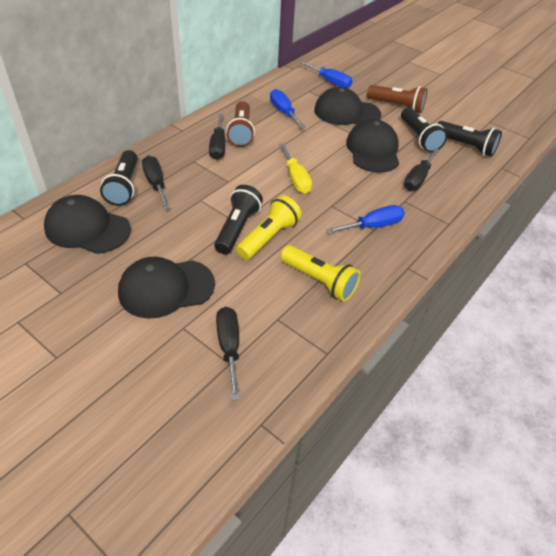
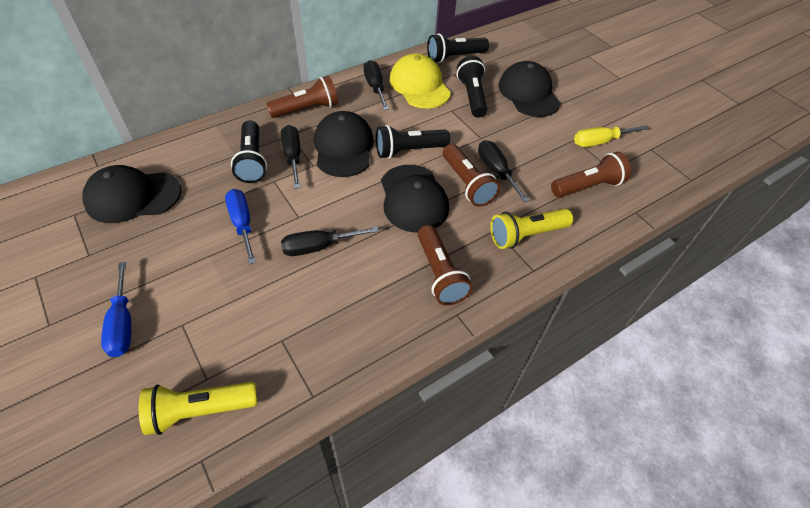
blue screwdriver: 3 -> 2
brown flashlight: 2 -> 4
yellow cap: 0 -> 1

